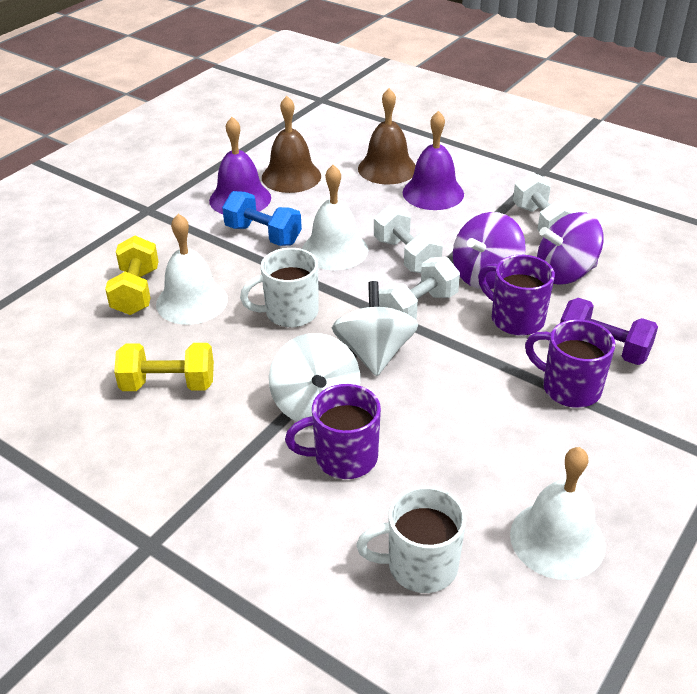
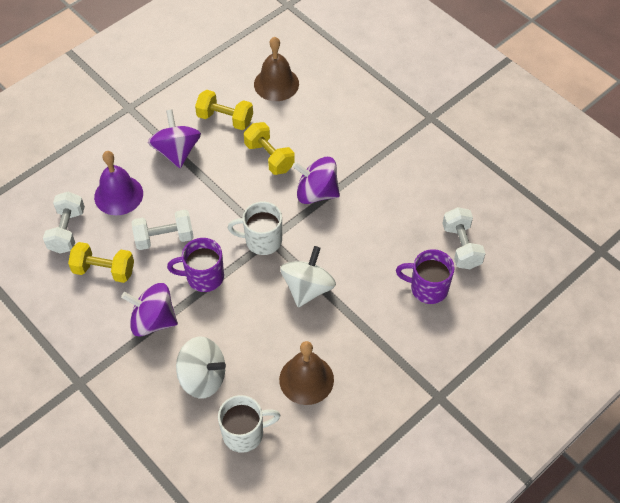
blue dumbbell: 1 -> 0
purple bell: 2 -> 1
purple dumbbell: 1 -> 0
purple mug: 3 -> 2
purple spinning top: 2 -> 3
white bell: 3 -> 0
yellow dumbbell: 2 -> 3

